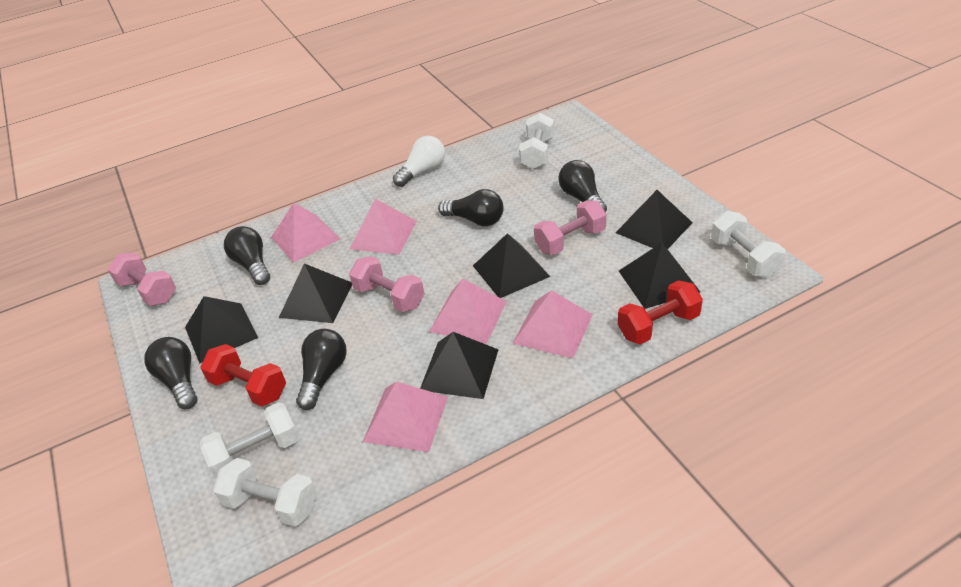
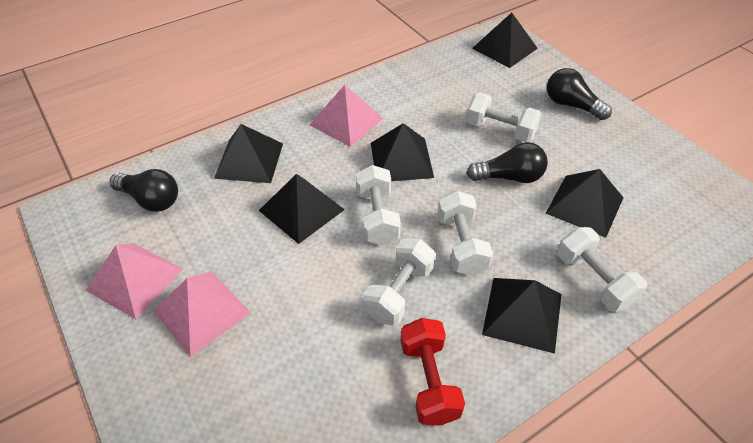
black light bulb: 5 -> 3
pink dumbbell: 3 -> 0
pink pyramid: 5 -> 3
red dumbbell: 2 -> 1
white dumbbell: 4 -> 5
white light bulb: 1 -> 0

